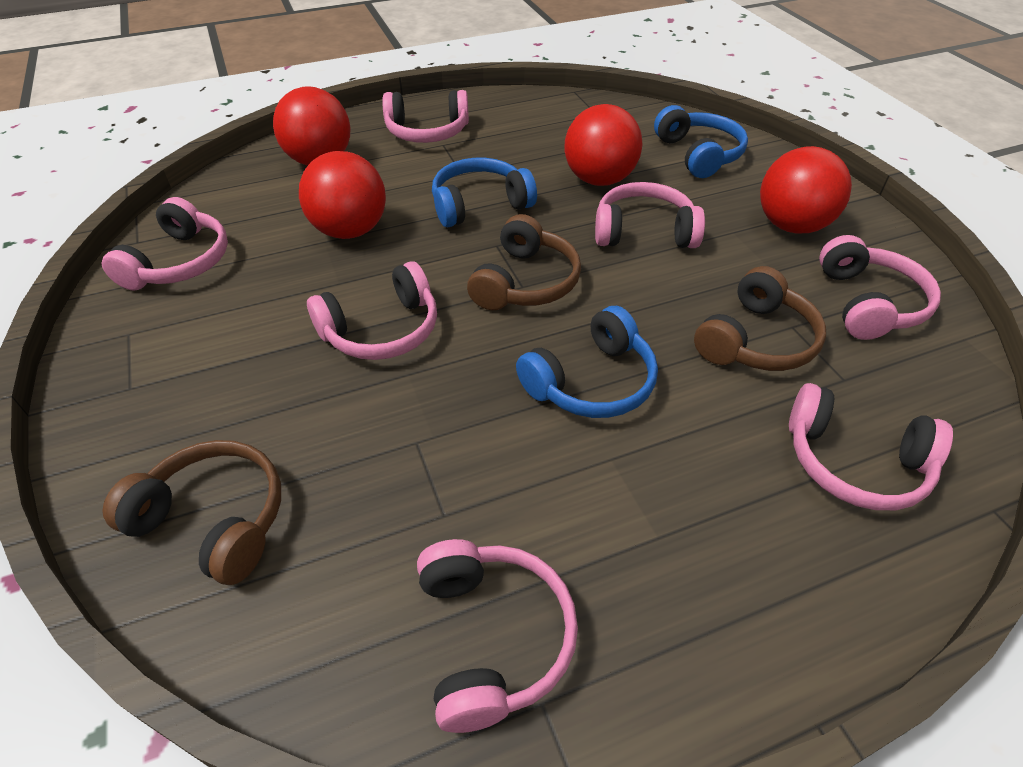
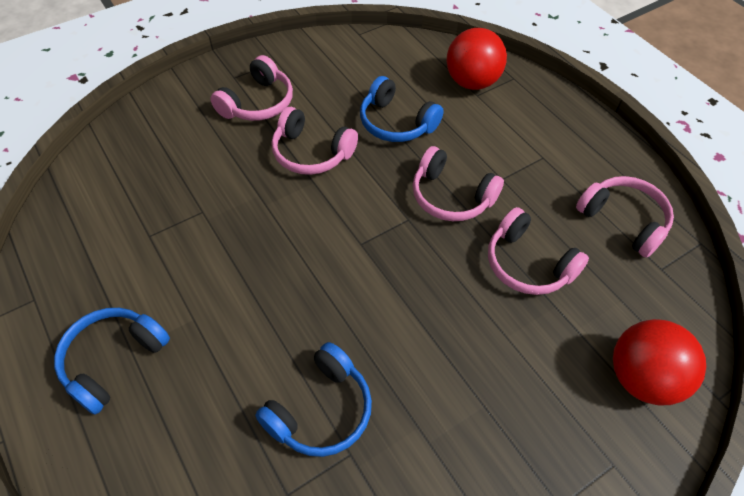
brown headphones: 3 -> 0
pink headphones: 7 -> 5
red ball: 4 -> 2

